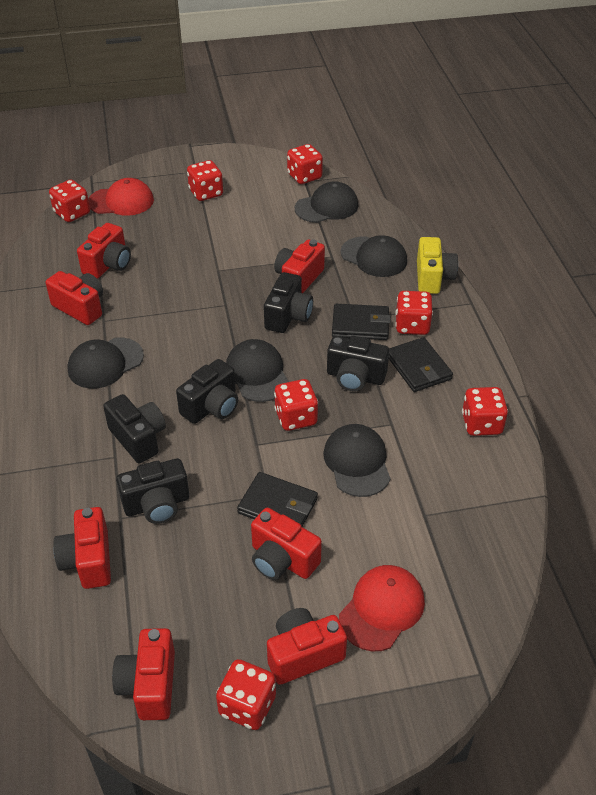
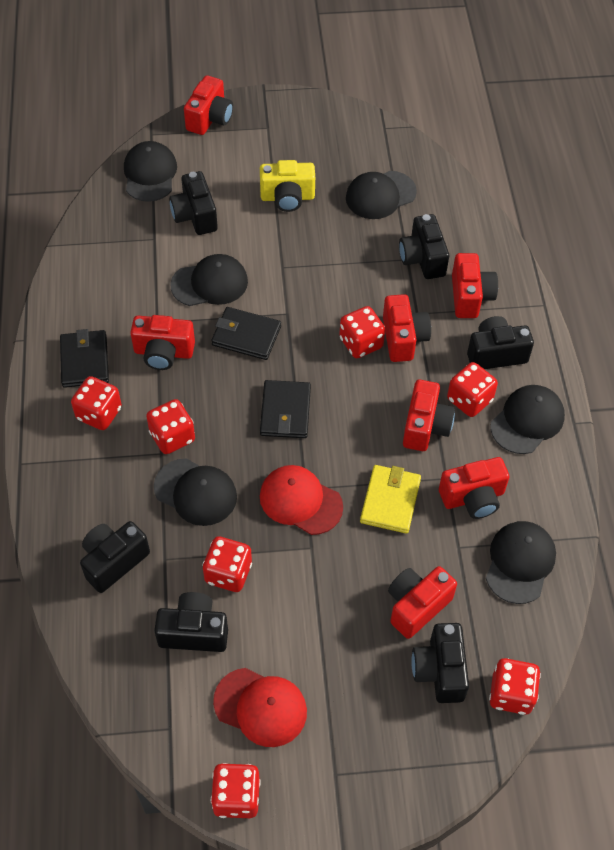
black camera: 5 -> 6
black cap: 5 -> 6
yellow wallet: 0 -> 1

